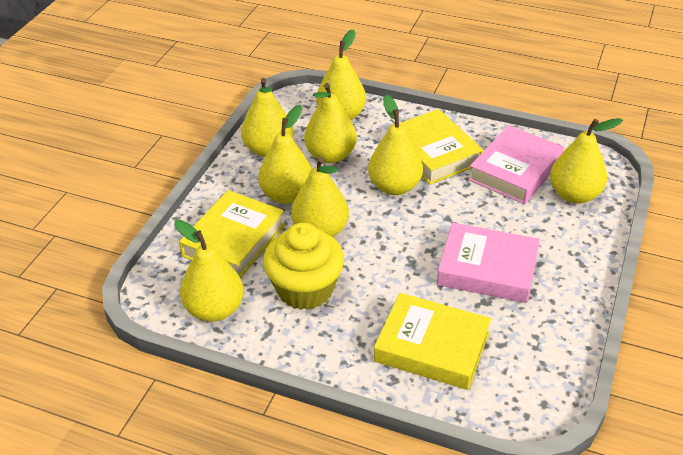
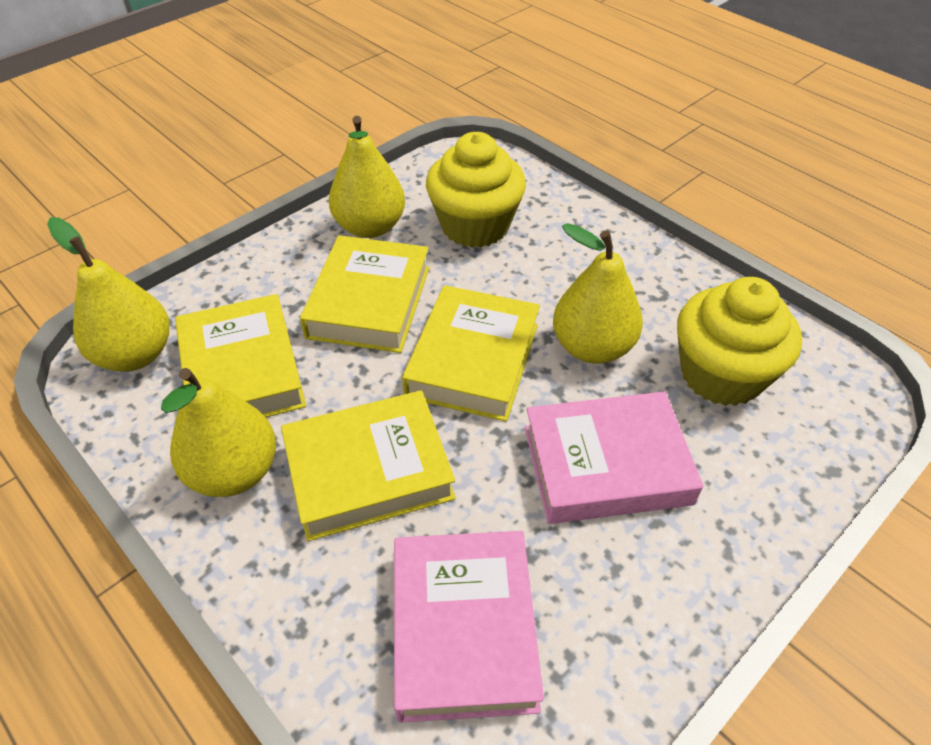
yellow book: 3 -> 4
yellow cupcake: 1 -> 2
yellow pear: 8 -> 4

